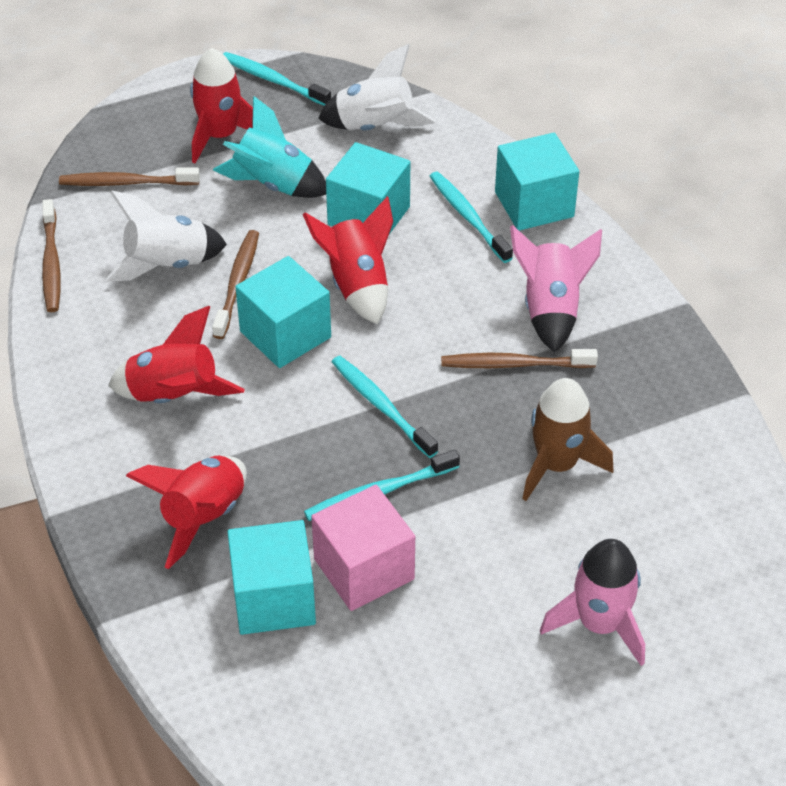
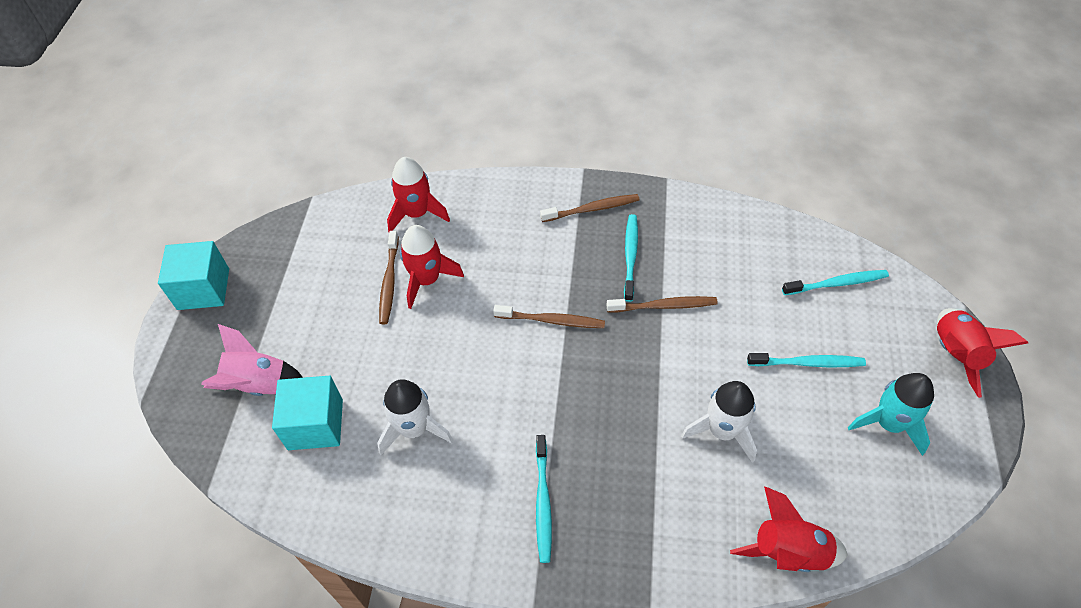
brown rocket: 1 -> 0
pink cube: 1 -> 0
pink rocket: 2 -> 1
turquoise cube: 4 -> 2

